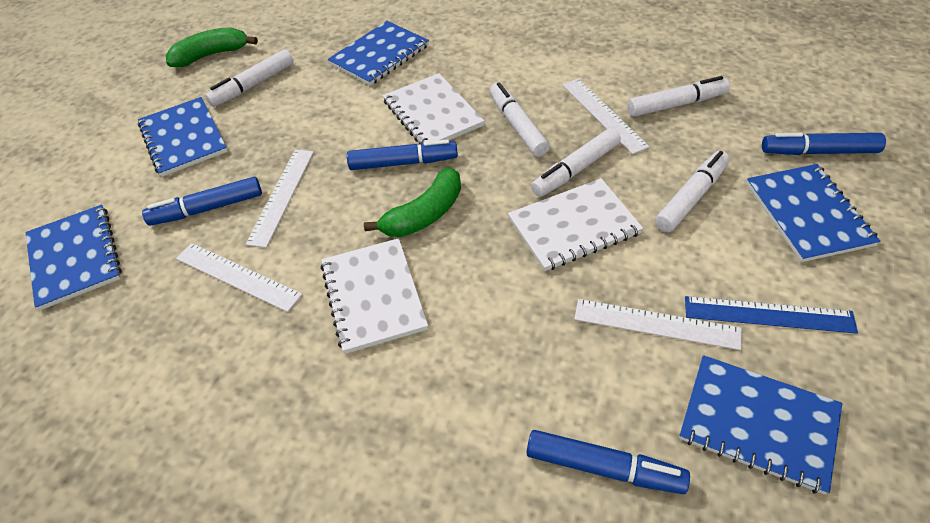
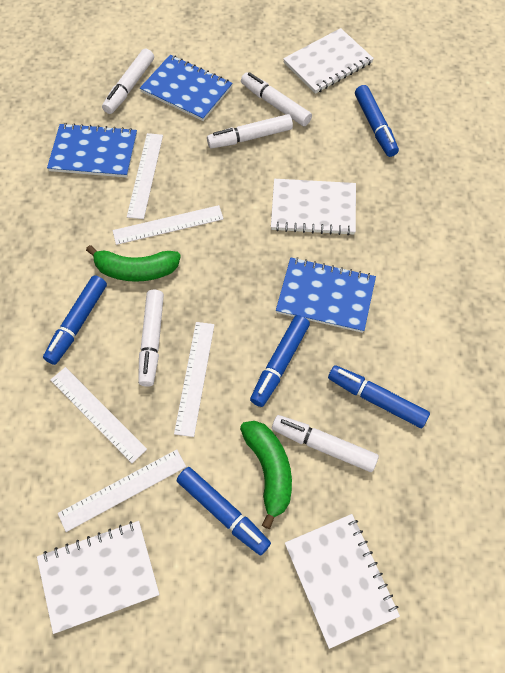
blue marker: 4 -> 5
blue notebook: 5 -> 3
blue ruler: 1 -> 0
white notebook: 3 -> 4
white ruler: 4 -> 5

